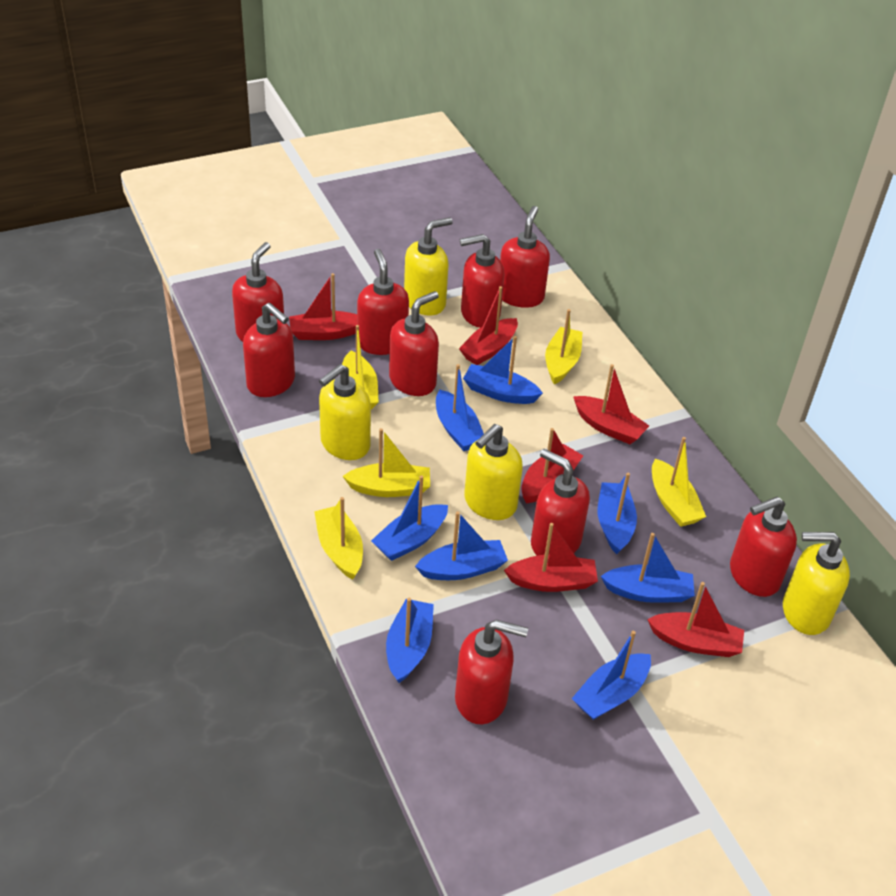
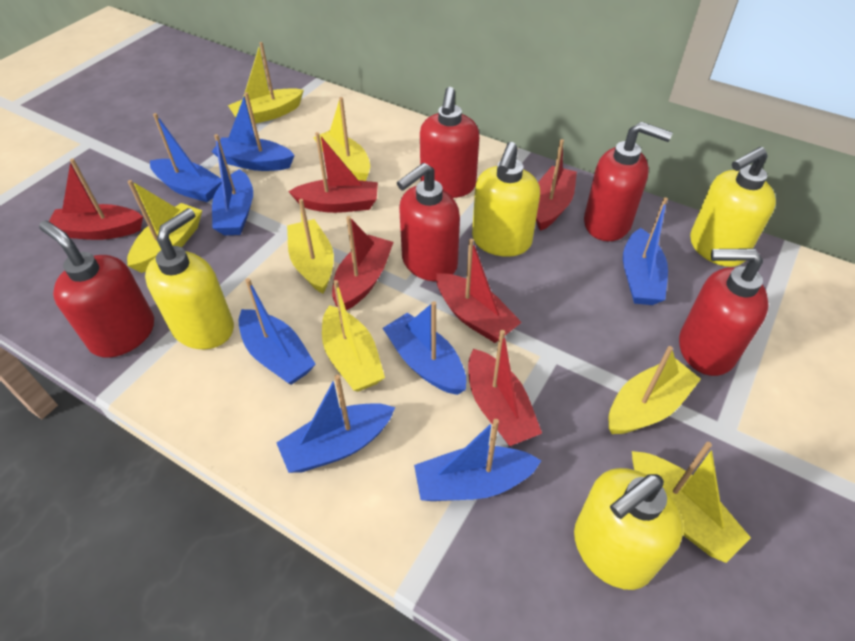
red soap dispenser: 9 -> 5
yellow boat: 5 -> 7

